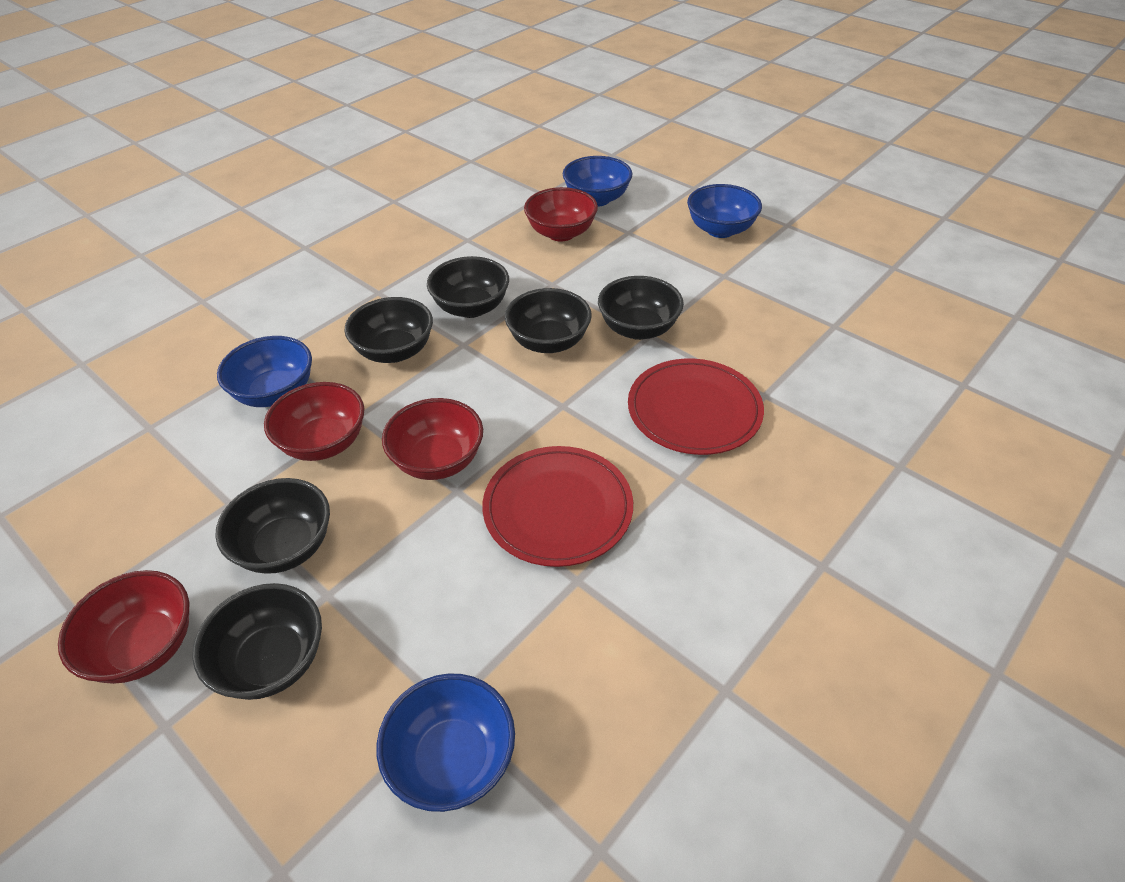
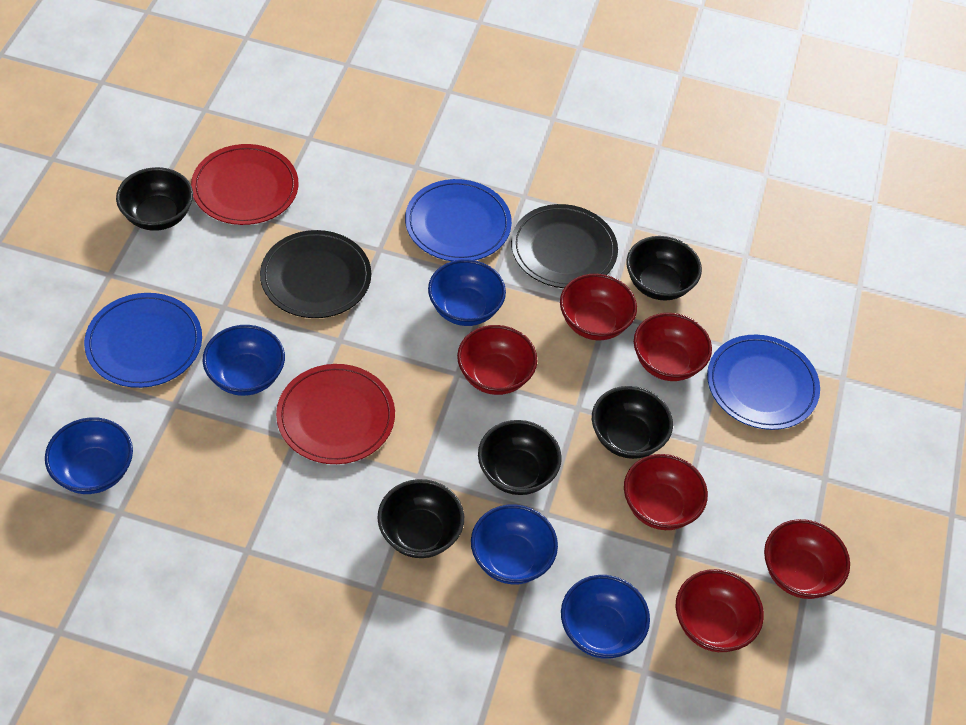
black bowl: 6 -> 5
black plate: 0 -> 2
blue bowl: 4 -> 5
blue plate: 0 -> 3
red bowl: 4 -> 6

